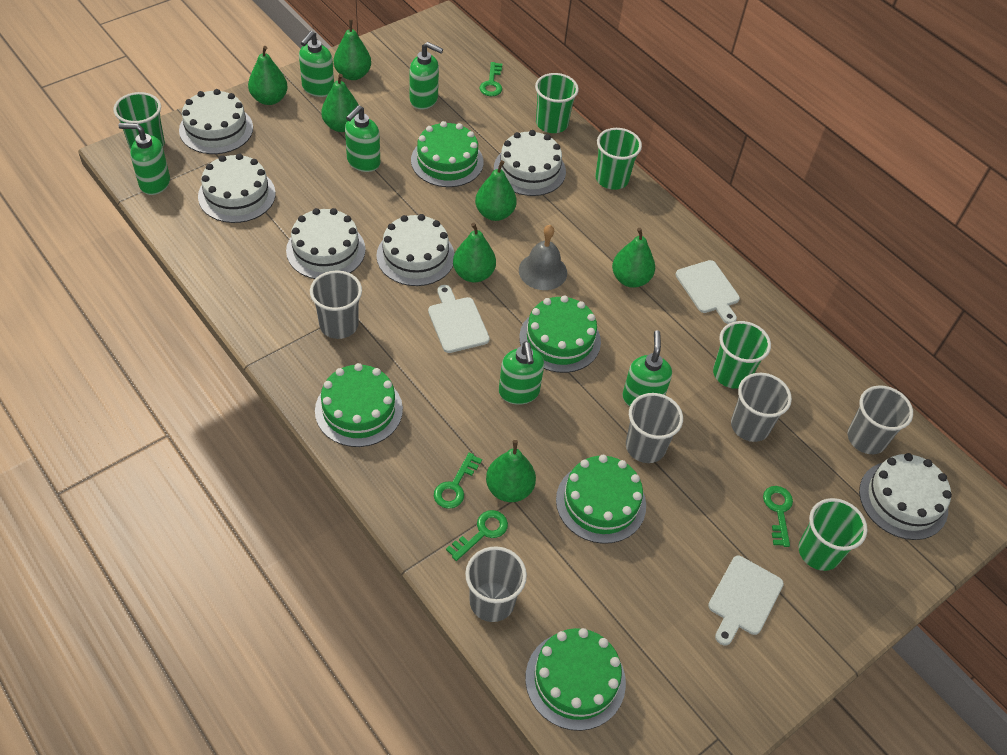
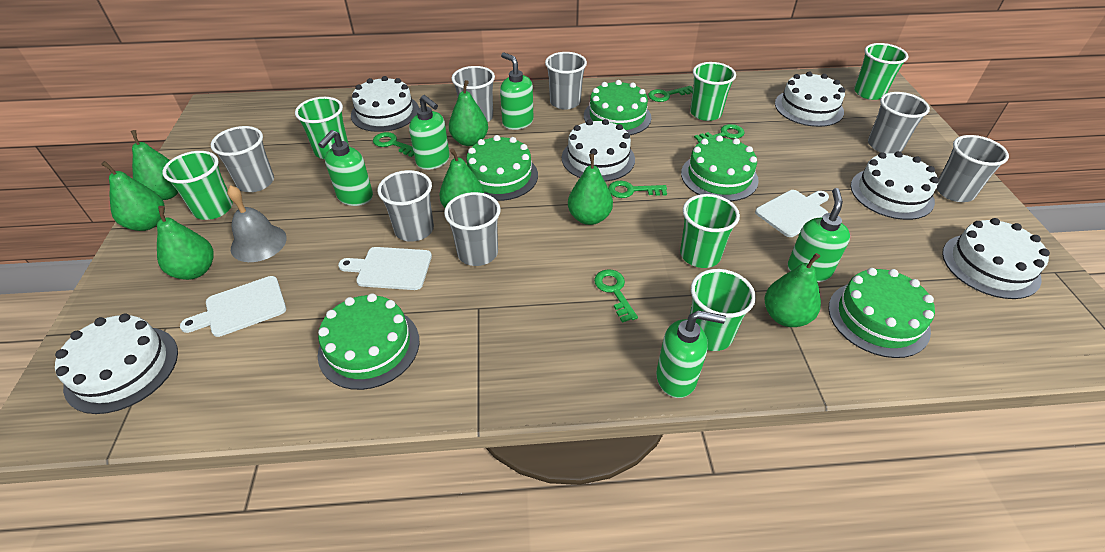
green cup: 5 -> 6
green key: 4 -> 5
green soap dispenser: 6 -> 5
grey cup: 5 -> 7

